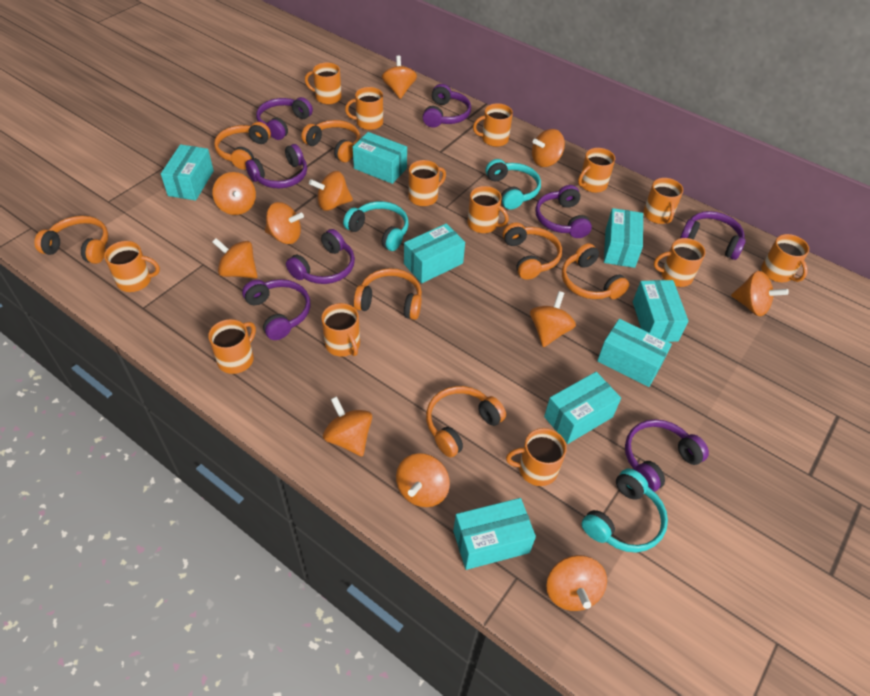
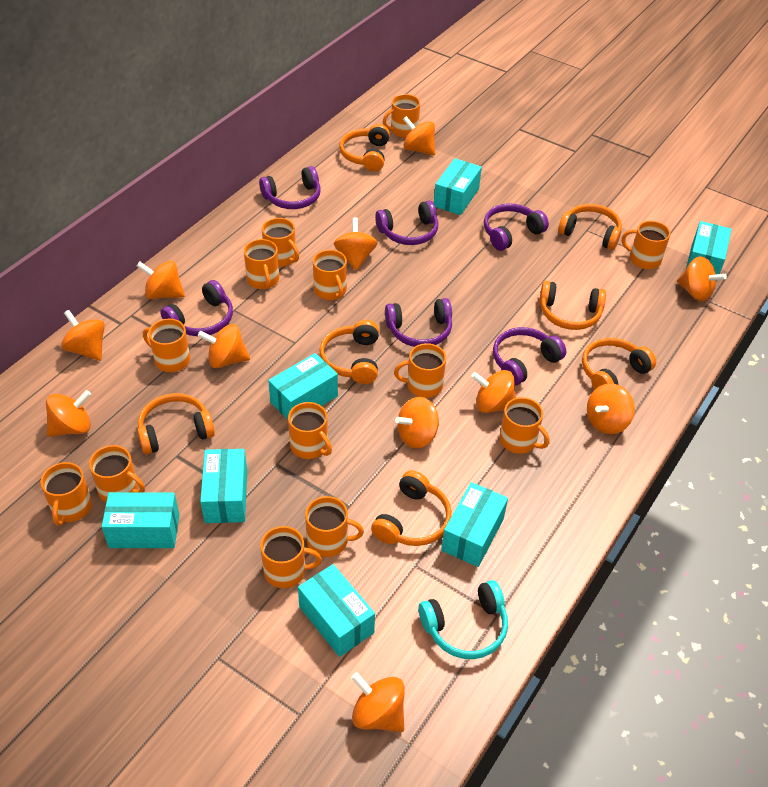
purple headphones: 8 -> 6
turquoise box: 8 -> 7
turquoise headphones: 3 -> 1

